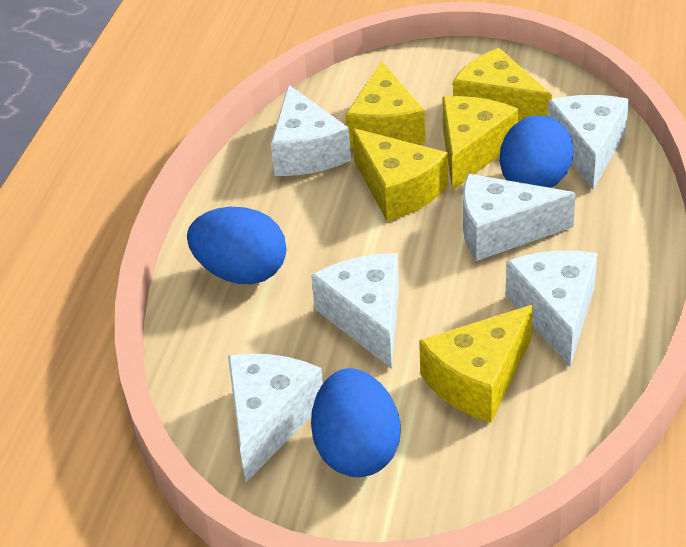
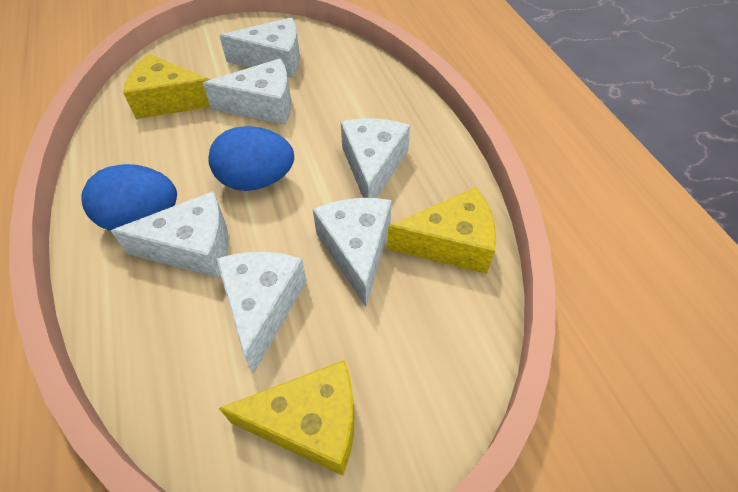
blue egg: 3 -> 2
yellow cheese: 5 -> 3

